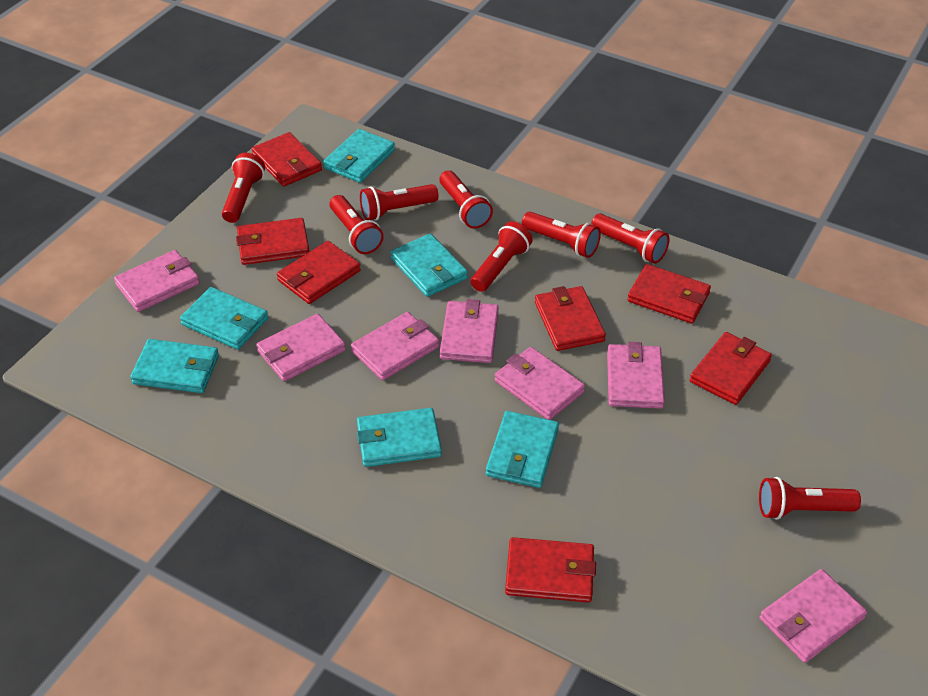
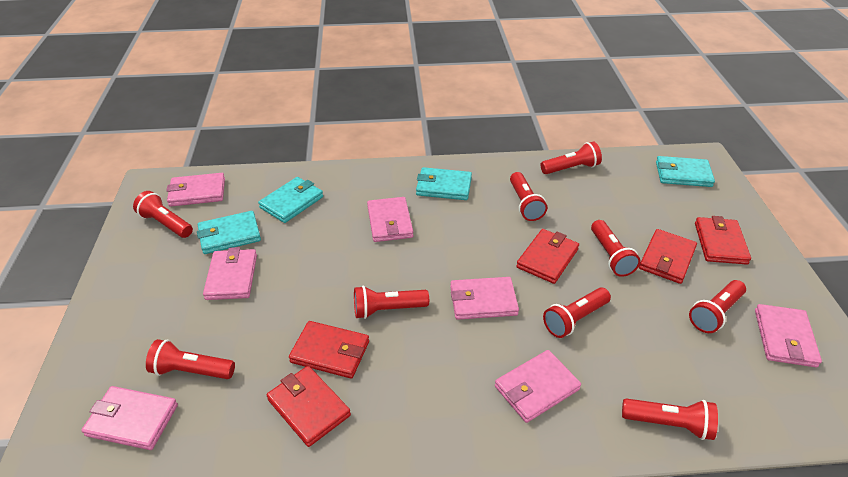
red flashlight: 8 -> 9
red wallet: 7 -> 5
turquoise wallet: 6 -> 4

